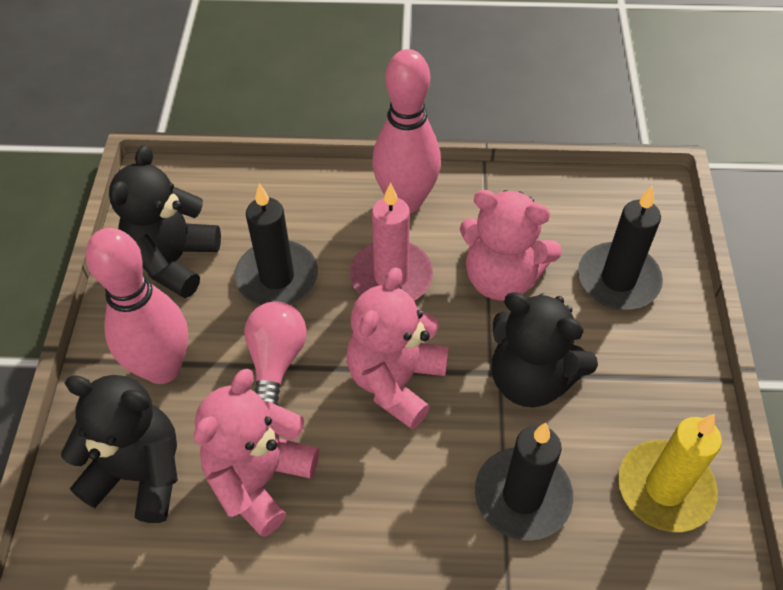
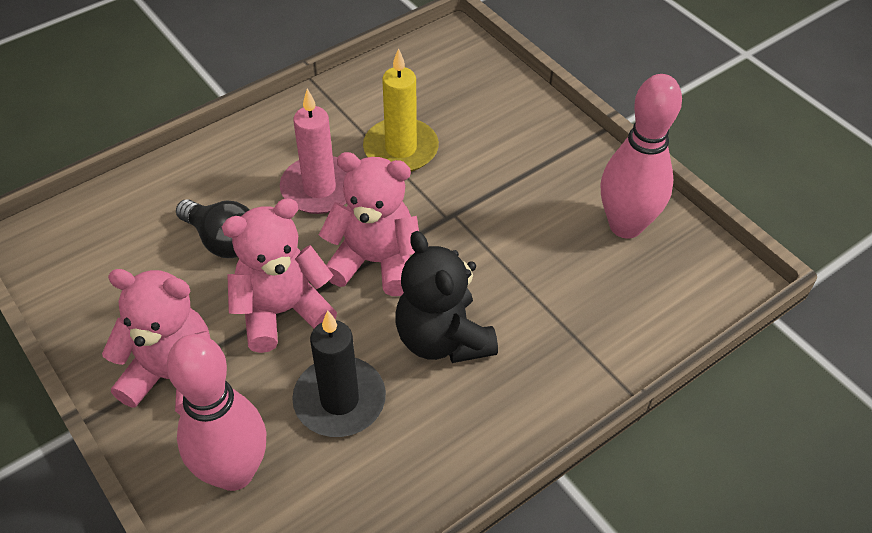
black candle: 3 -> 1
black light bulb: 0 -> 1
black teddy bear: 3 -> 1
pink light bulb: 1 -> 0

